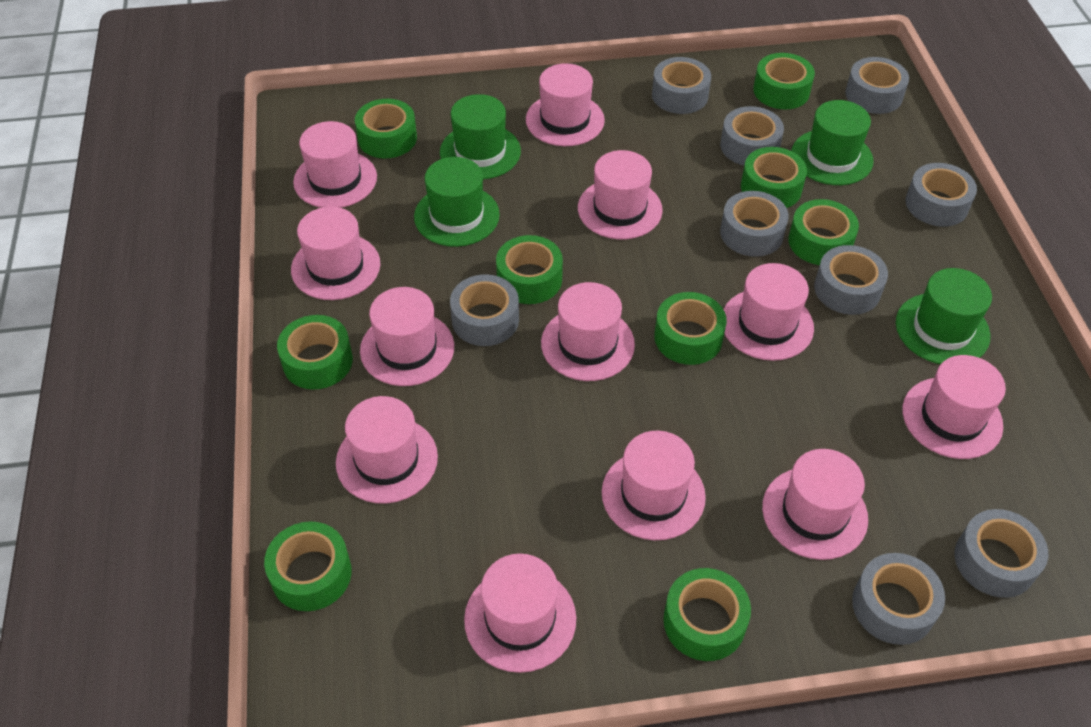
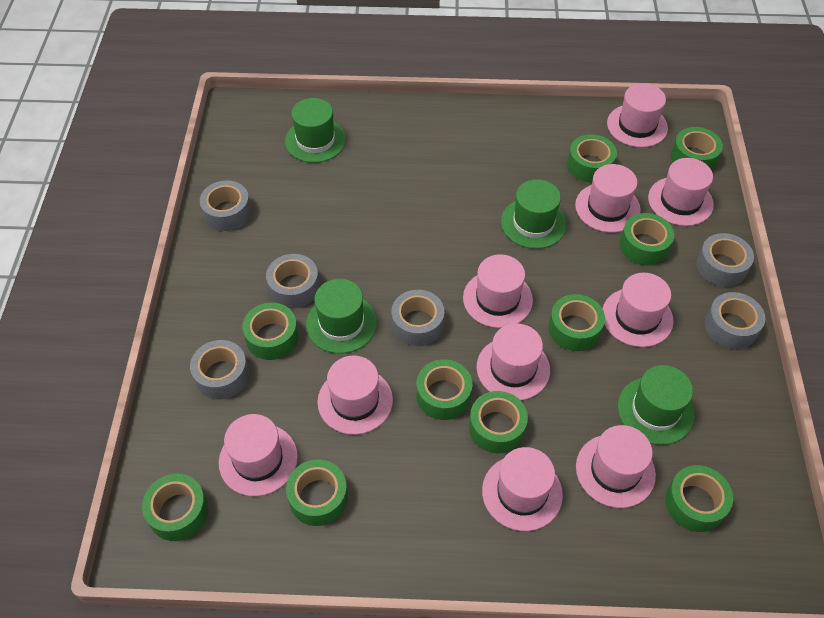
green tape: 9 -> 10
grey tape: 9 -> 6
pink hat: 12 -> 10

